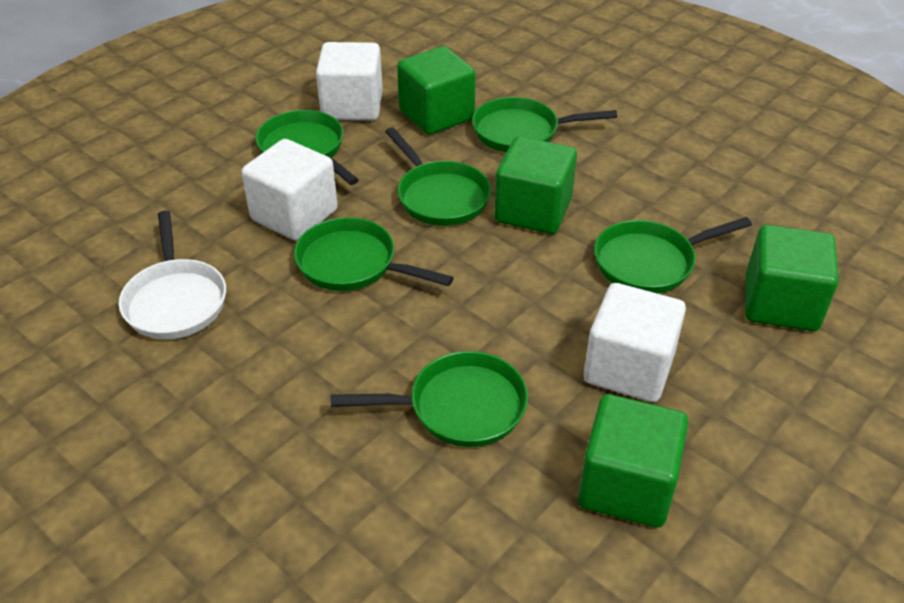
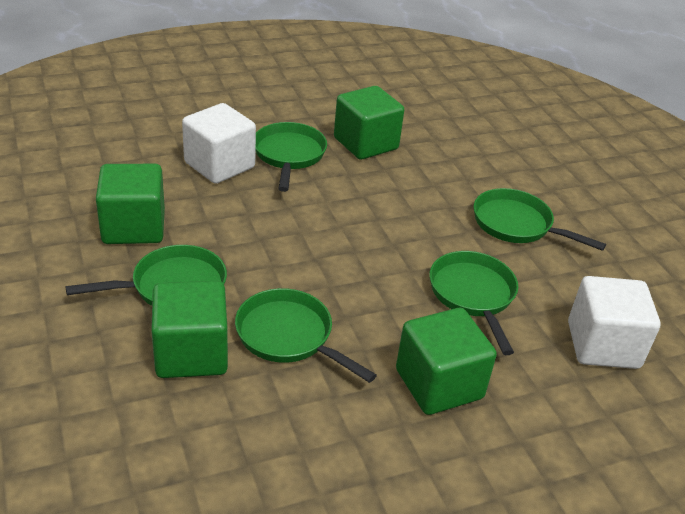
green pan: 6 -> 5
white cube: 3 -> 2
white pan: 1 -> 0

